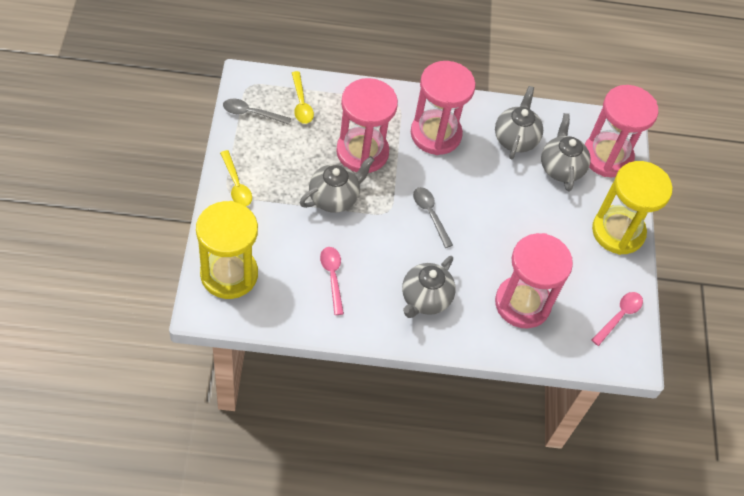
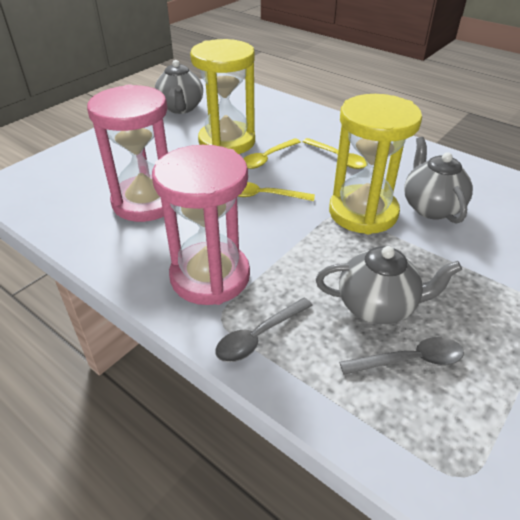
grey teapot: 4 -> 3
pink hourglass: 4 -> 2
pink spoon: 2 -> 0
yellow spoon: 2 -> 3

